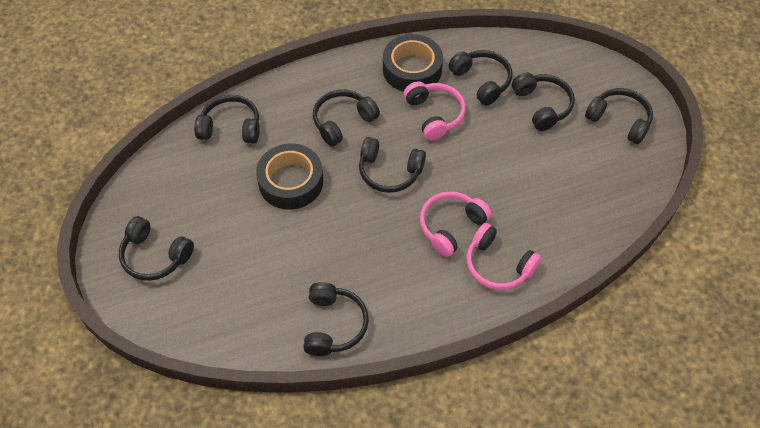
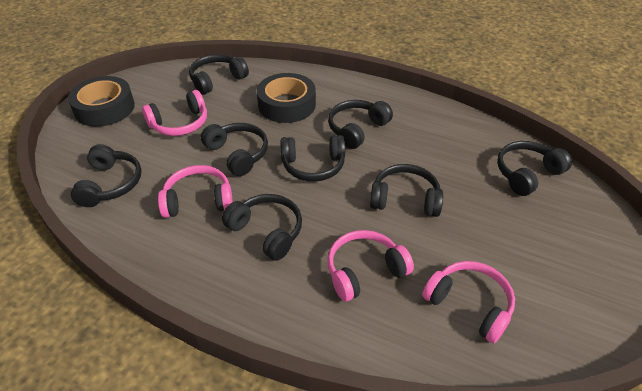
pink headphones: 3 -> 4

